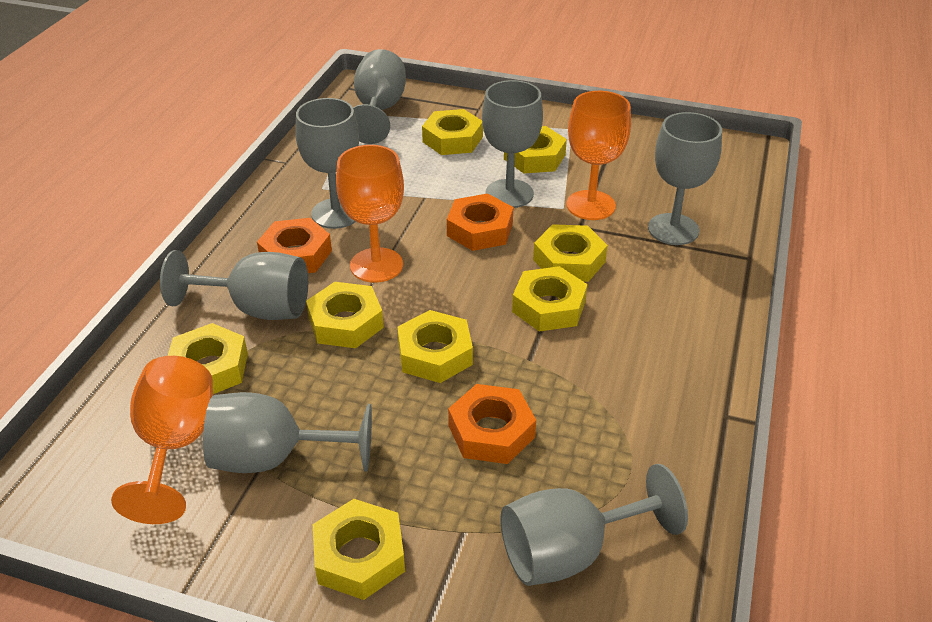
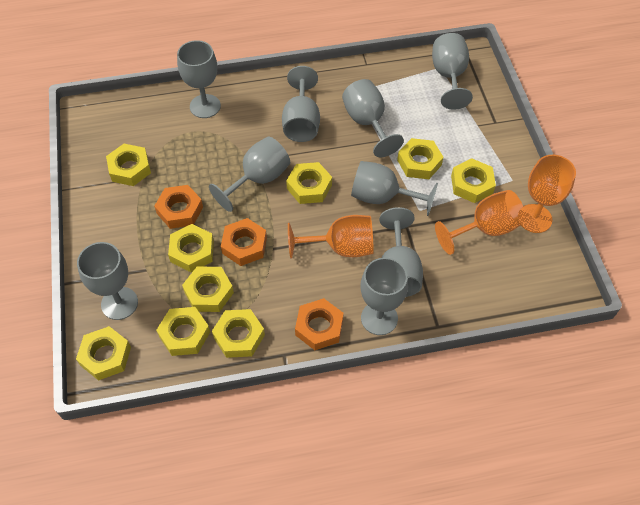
grey goblet: 7 -> 9
yellow nut: 8 -> 9

